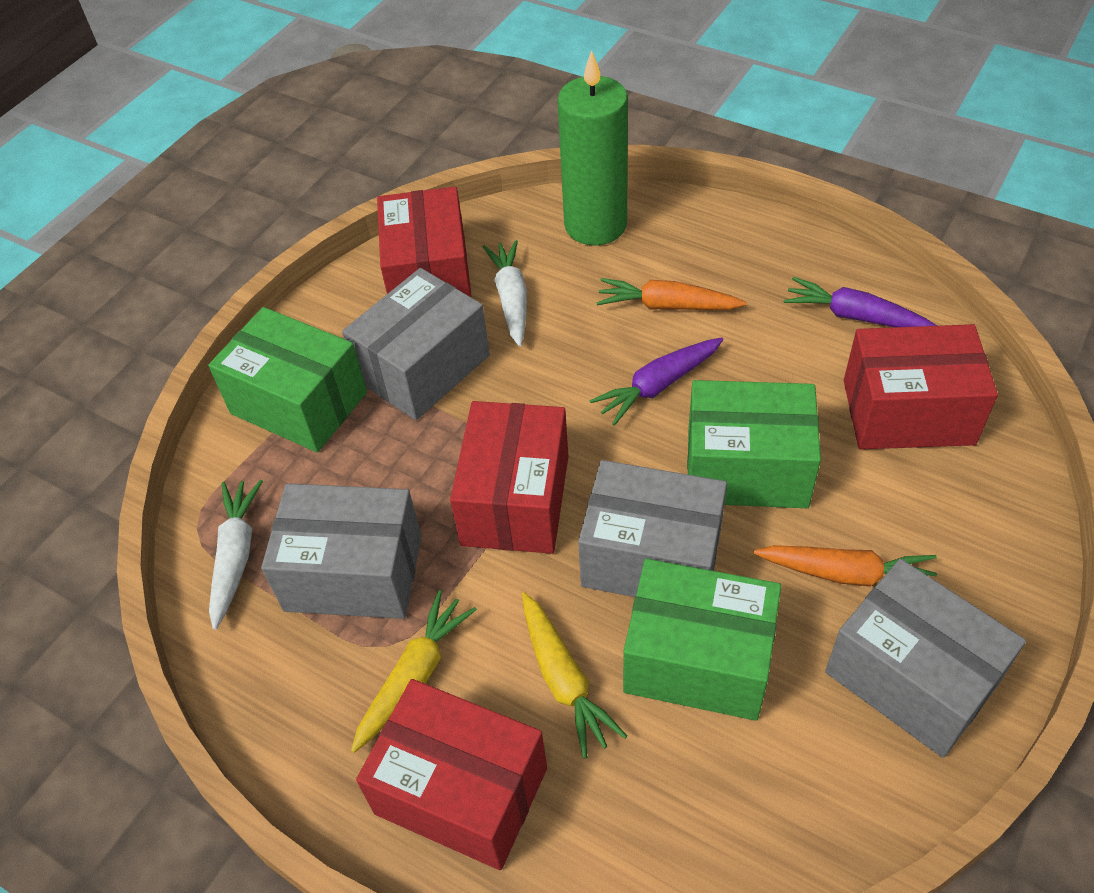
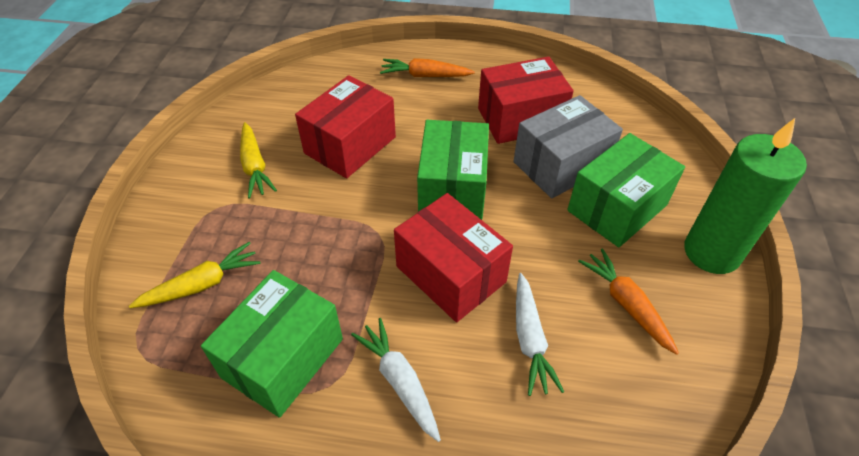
grey box: 4 -> 1
purple carrot: 2 -> 0
red box: 4 -> 3

